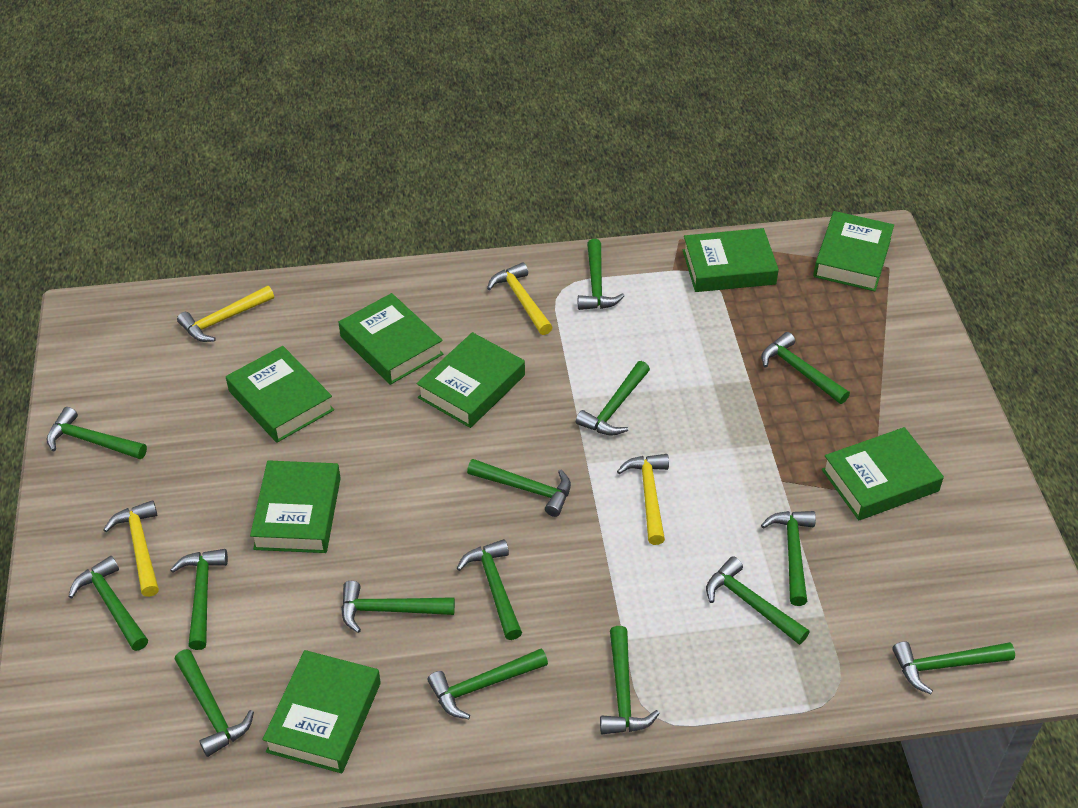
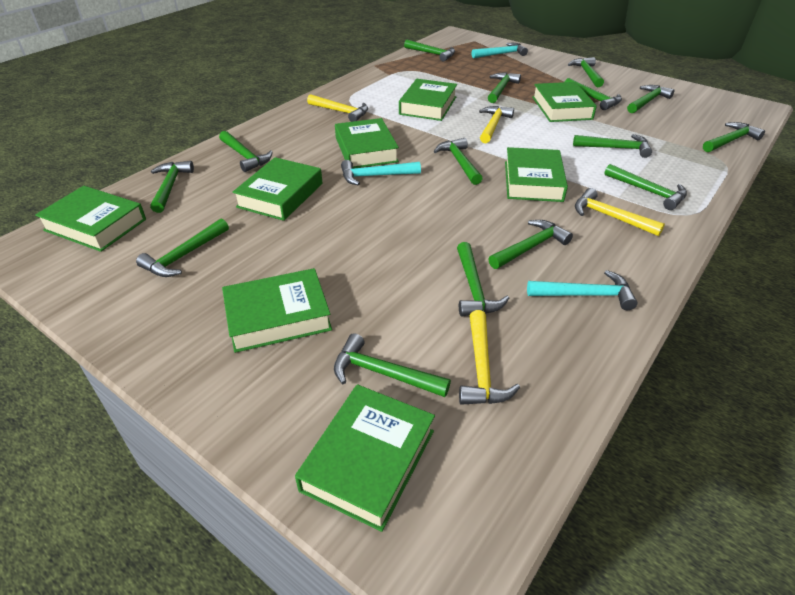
turquoise hammer: 0 -> 3

